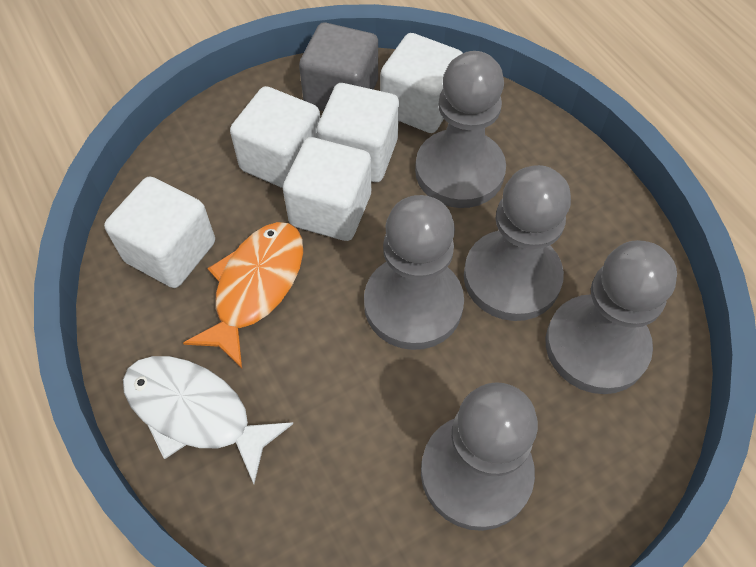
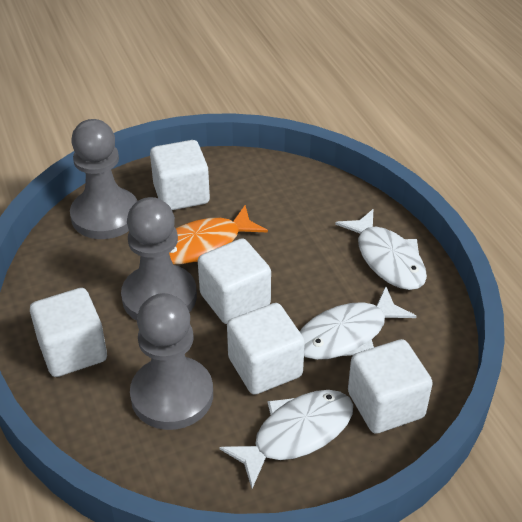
grey cube: 1 -> 0
grey pawn: 5 -> 3
white fish: 1 -> 3

